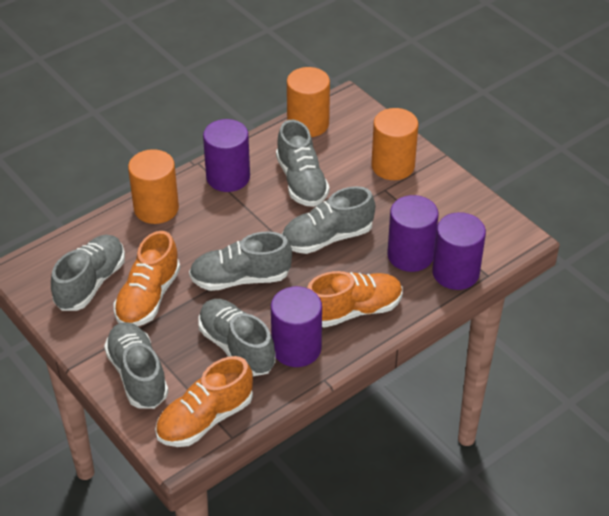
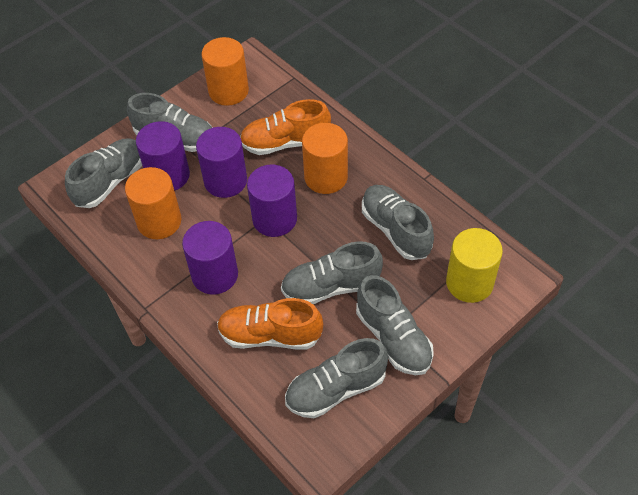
orange shoe: 3 -> 2
yellow cylinder: 0 -> 1

